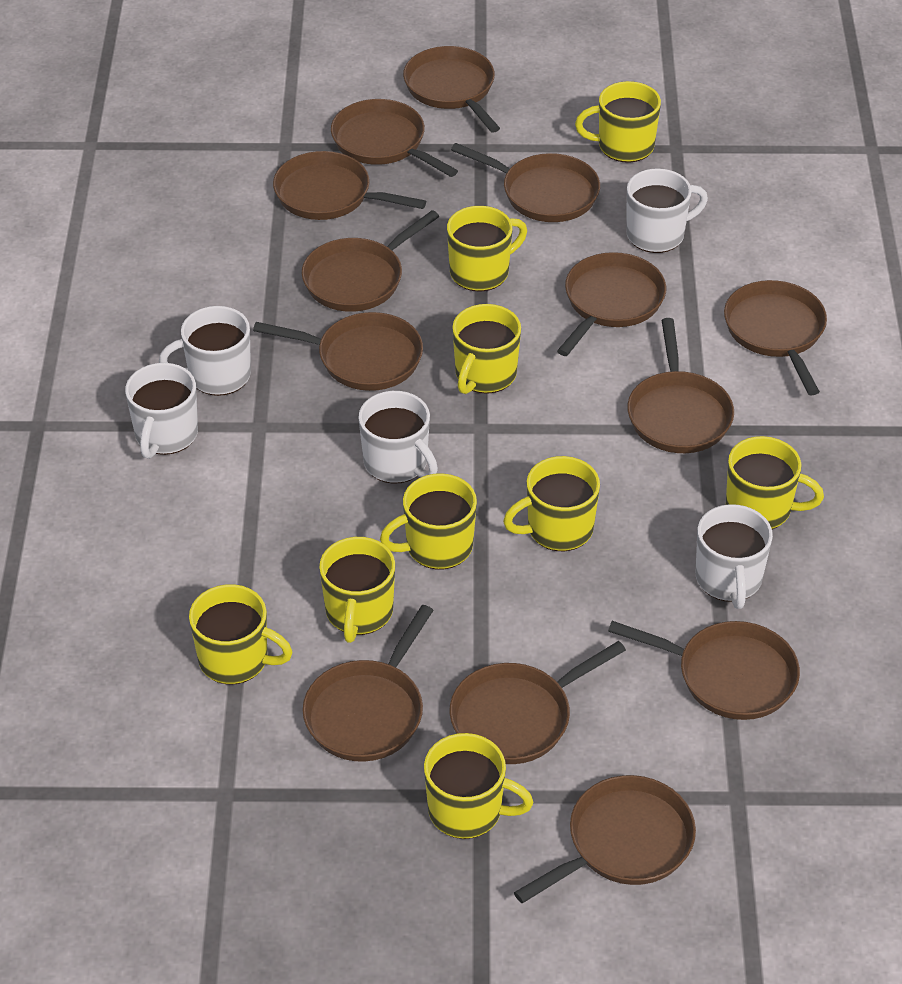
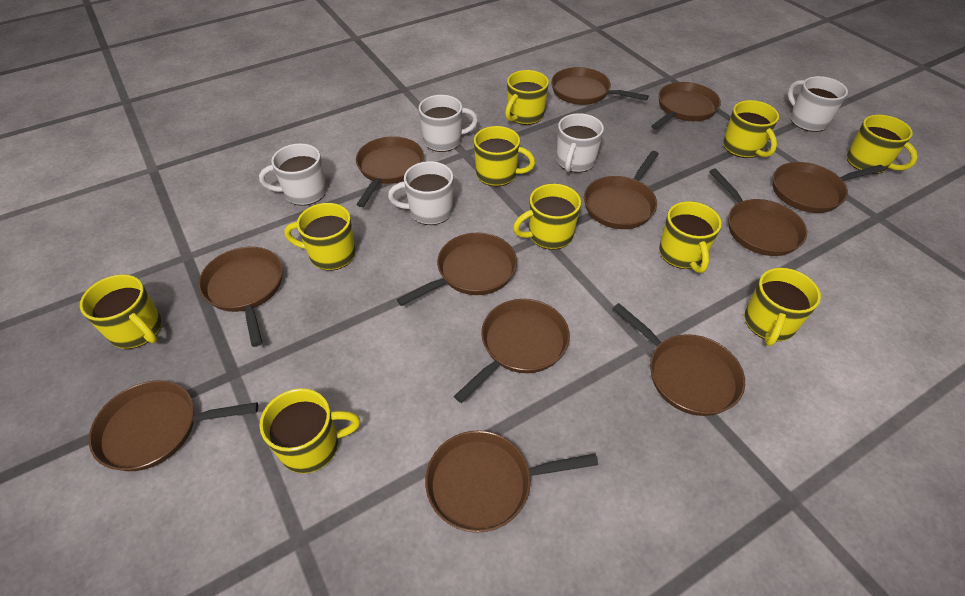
brown pan: 13 -> 12
yellow mug: 9 -> 10

